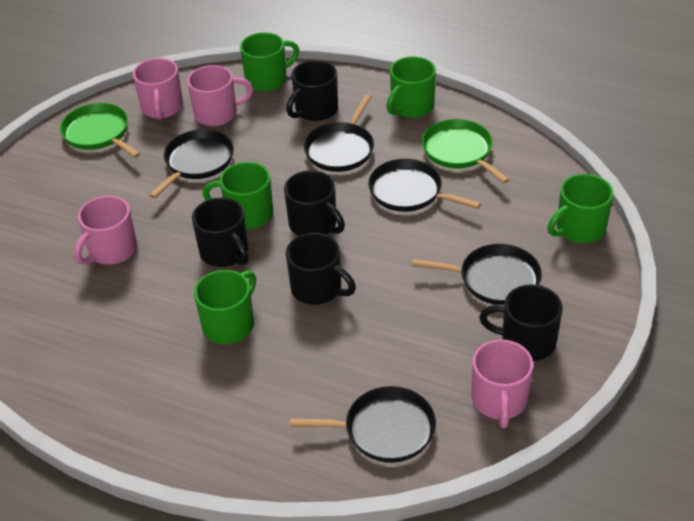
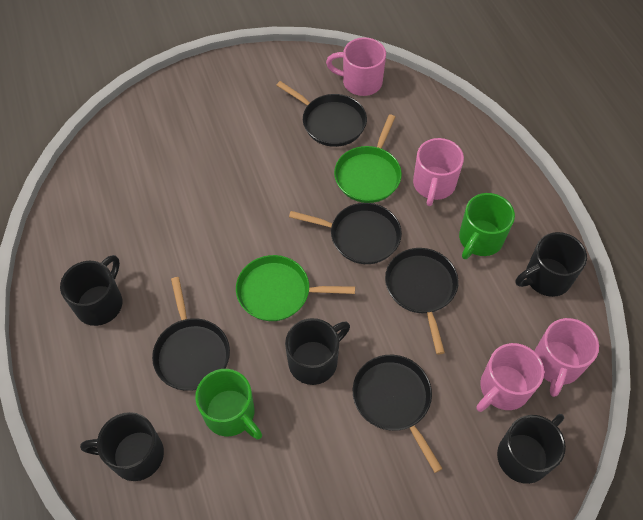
green mug: 5 -> 2

